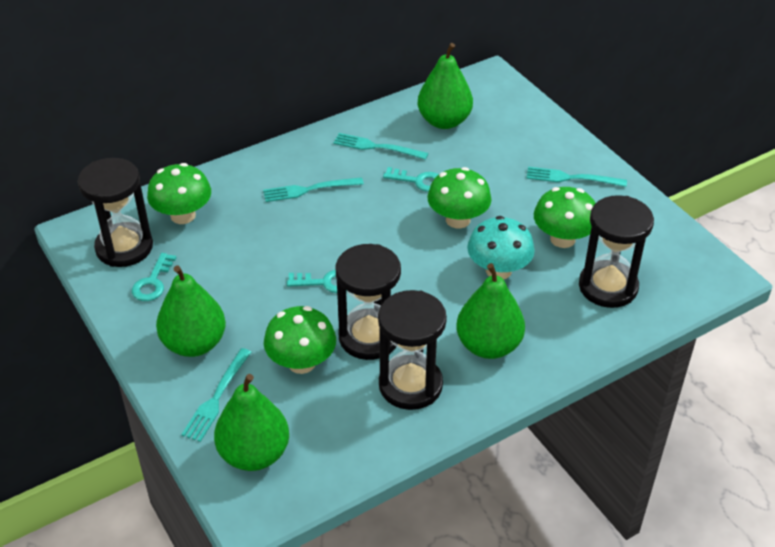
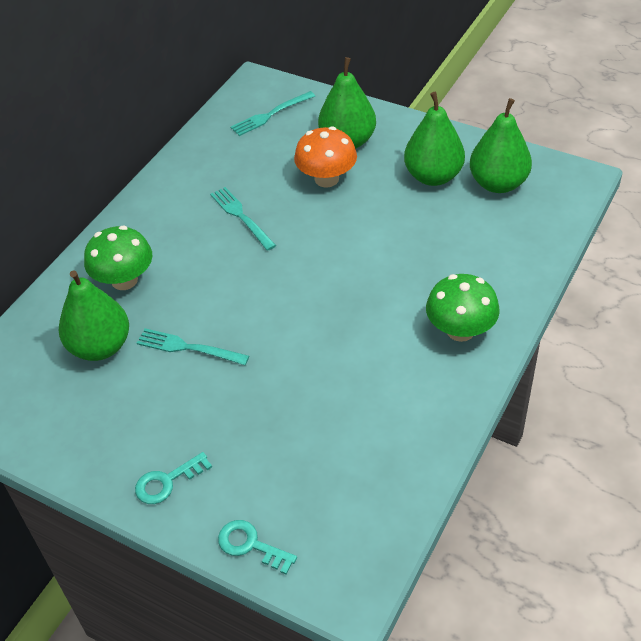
black hourglass: 4 -> 0
green mushroom: 4 -> 2
orange mushroom: 0 -> 1
turquoise fork: 4 -> 3
turquoise key: 3 -> 2
turquoise mushroom: 1 -> 0

